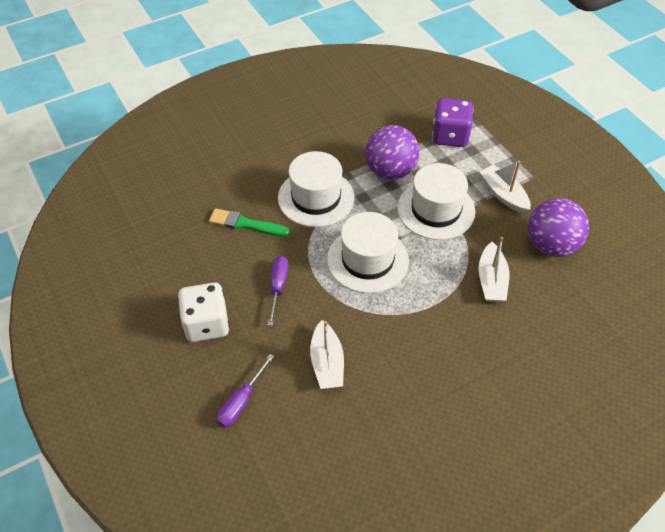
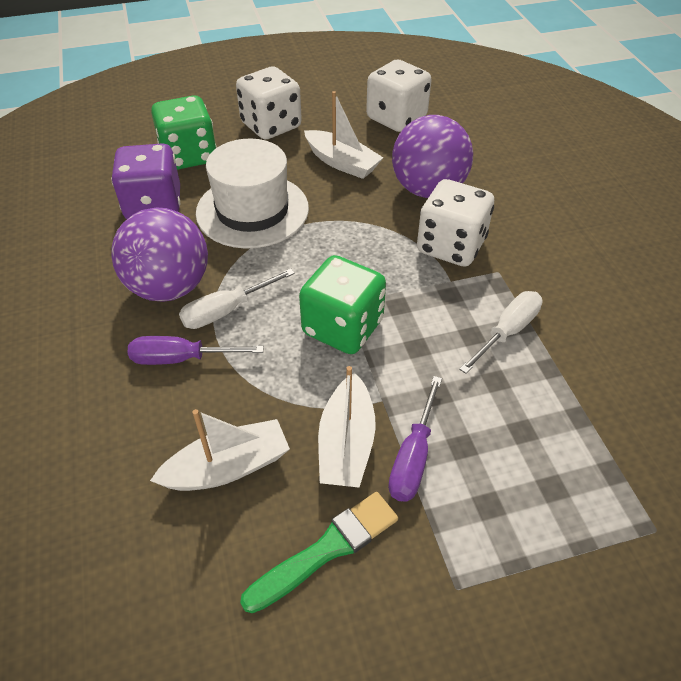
green dice: 0 -> 2
white dice: 1 -> 3
white hat: 3 -> 1
white screwdriver: 0 -> 2

